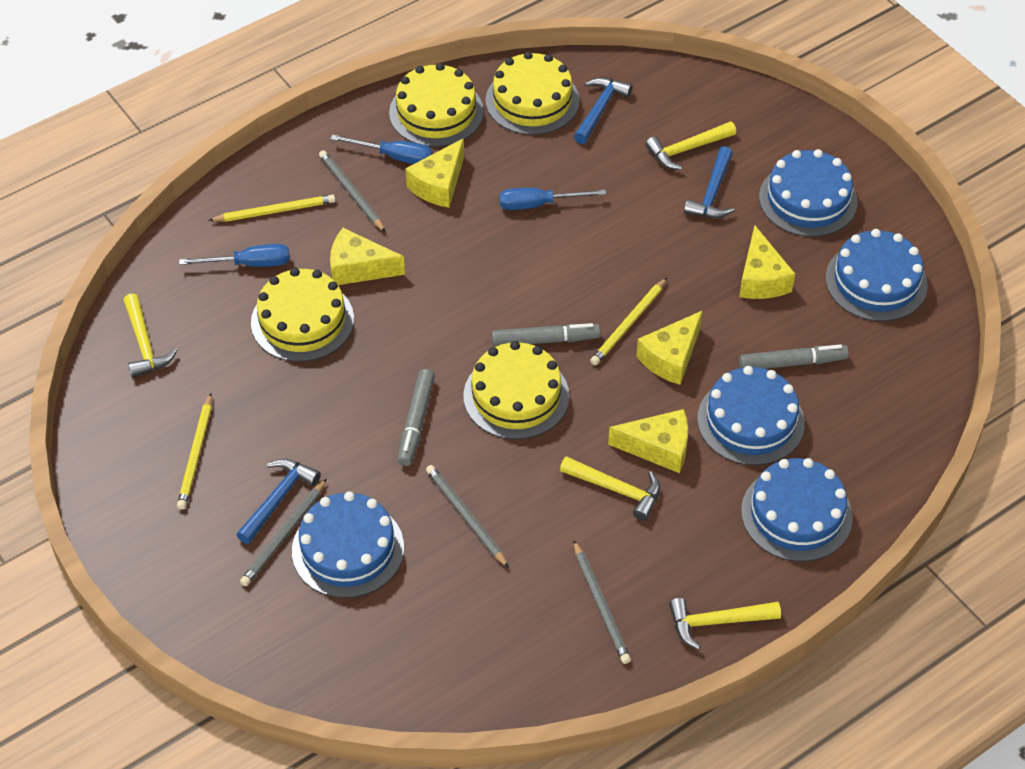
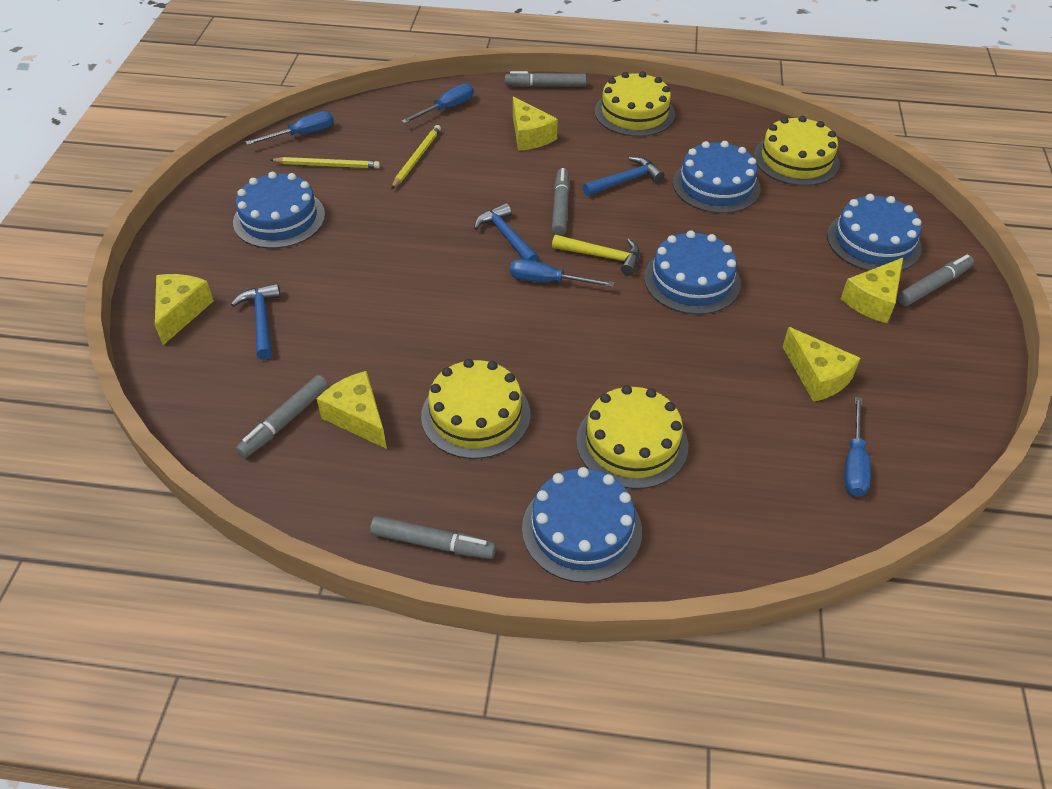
blue screwdriver: 3 -> 4
grey marker: 3 -> 5
grey pencil: 4 -> 0
yellow hammer: 4 -> 1
yellow pencil: 3 -> 2

